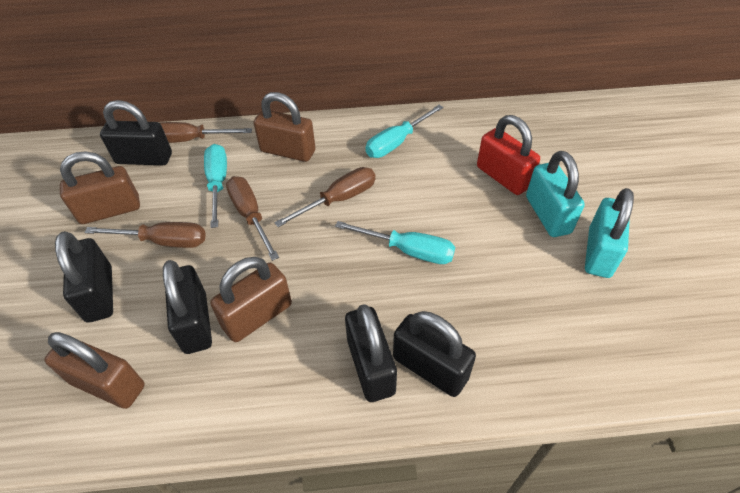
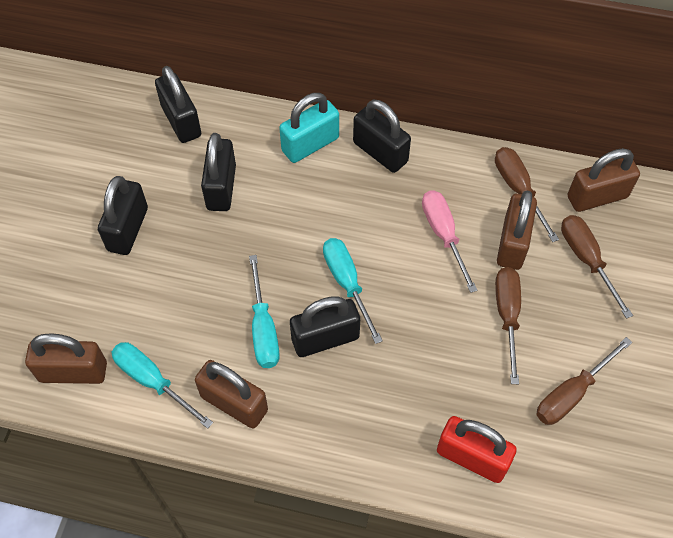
pink screwdriver: 0 -> 1
turquoise padlock: 2 -> 1

